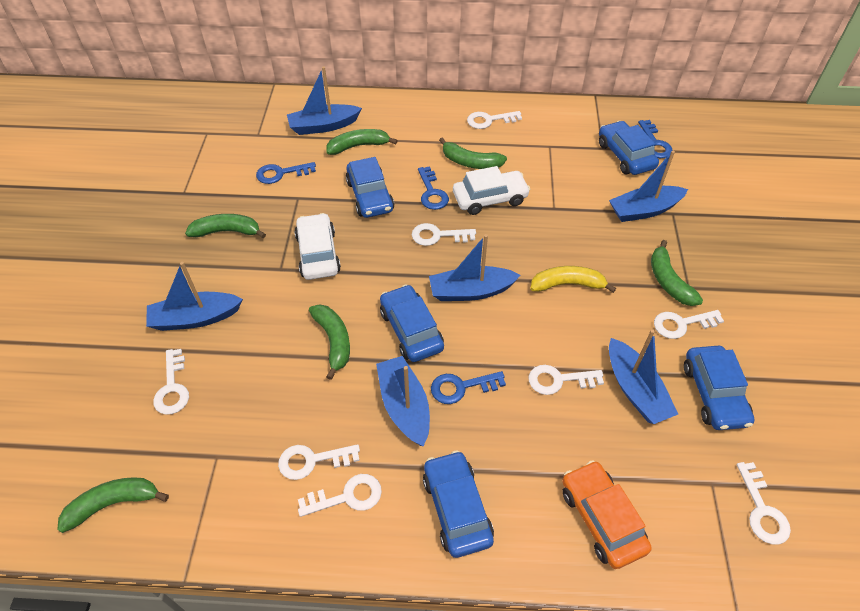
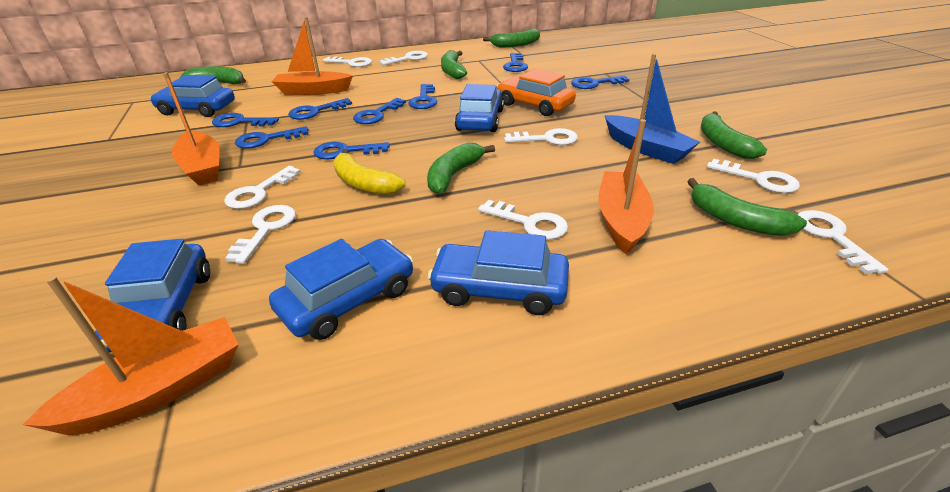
blue boat: 6 -> 1
blue key: 4 -> 8
orange boat: 0 -> 4
white car: 2 -> 0

